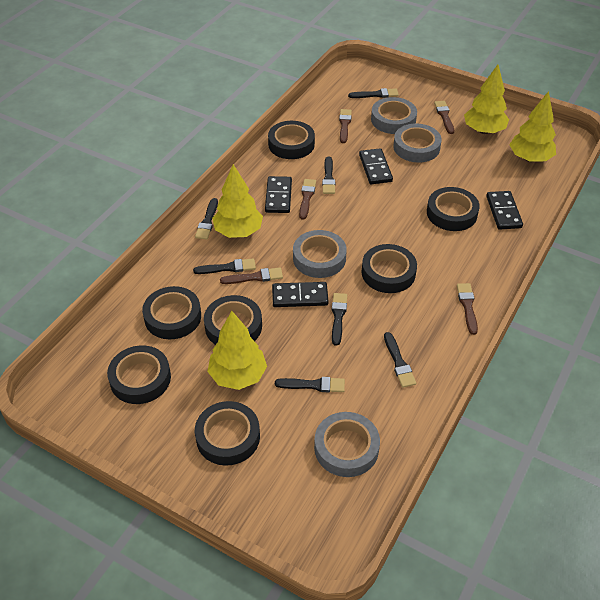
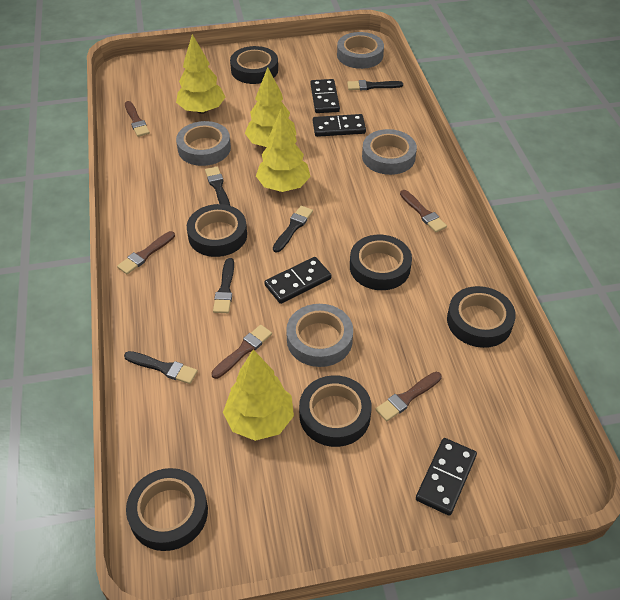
black brush: 7 -> 5
black tape: 7 -> 6

